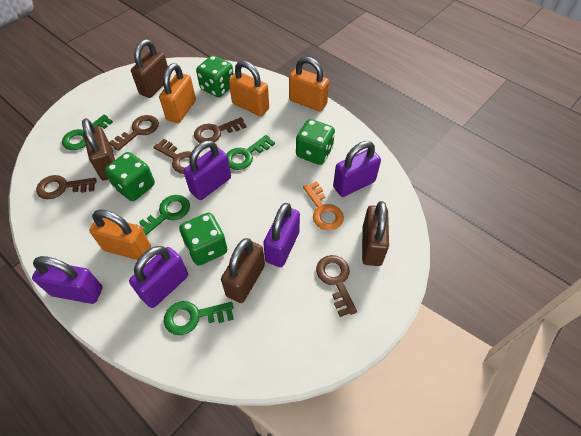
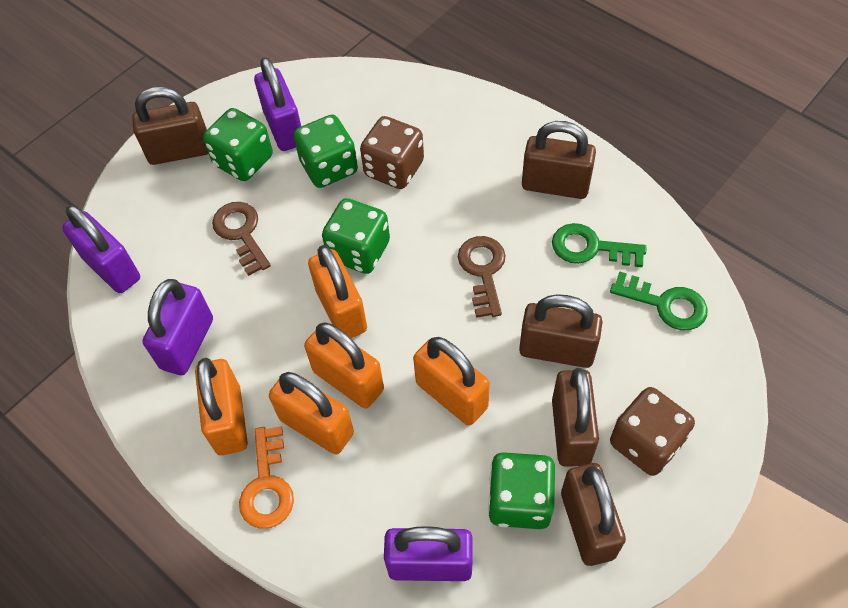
brown dice: 0 -> 2
brown key: 5 -> 2
brown padlock: 4 -> 5
green key: 4 -> 2
orange padlock: 4 -> 5
purple padlock: 5 -> 4

